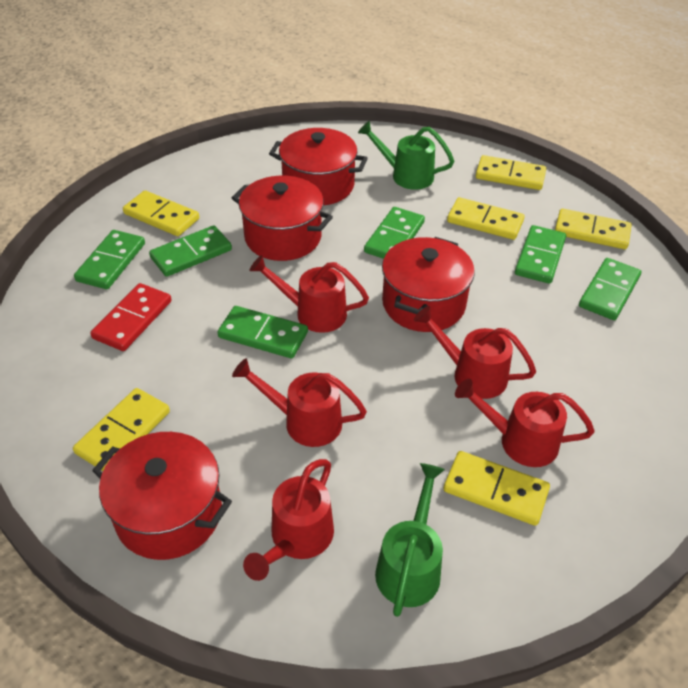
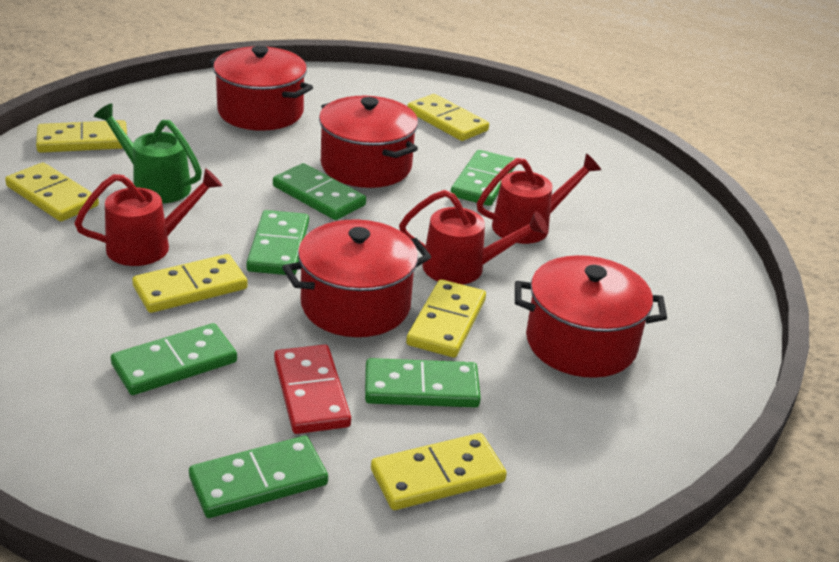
green watering can: 2 -> 1
red watering can: 5 -> 3

